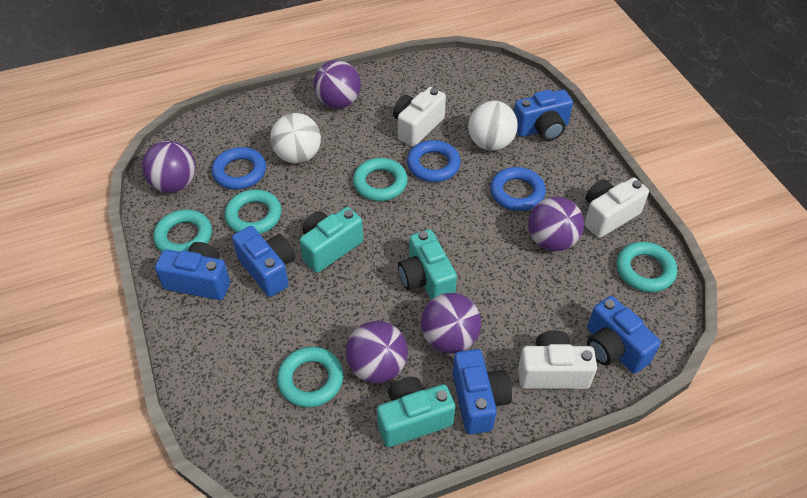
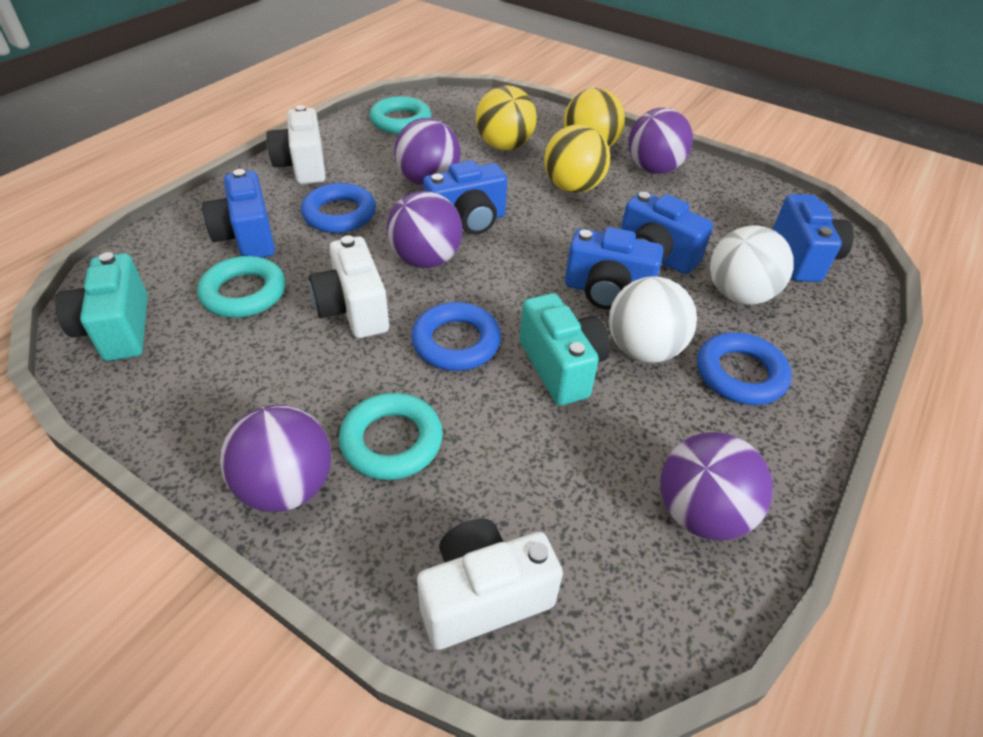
turquoise camera: 3 -> 2
turquoise ring: 5 -> 3
yellow ball: 0 -> 3

